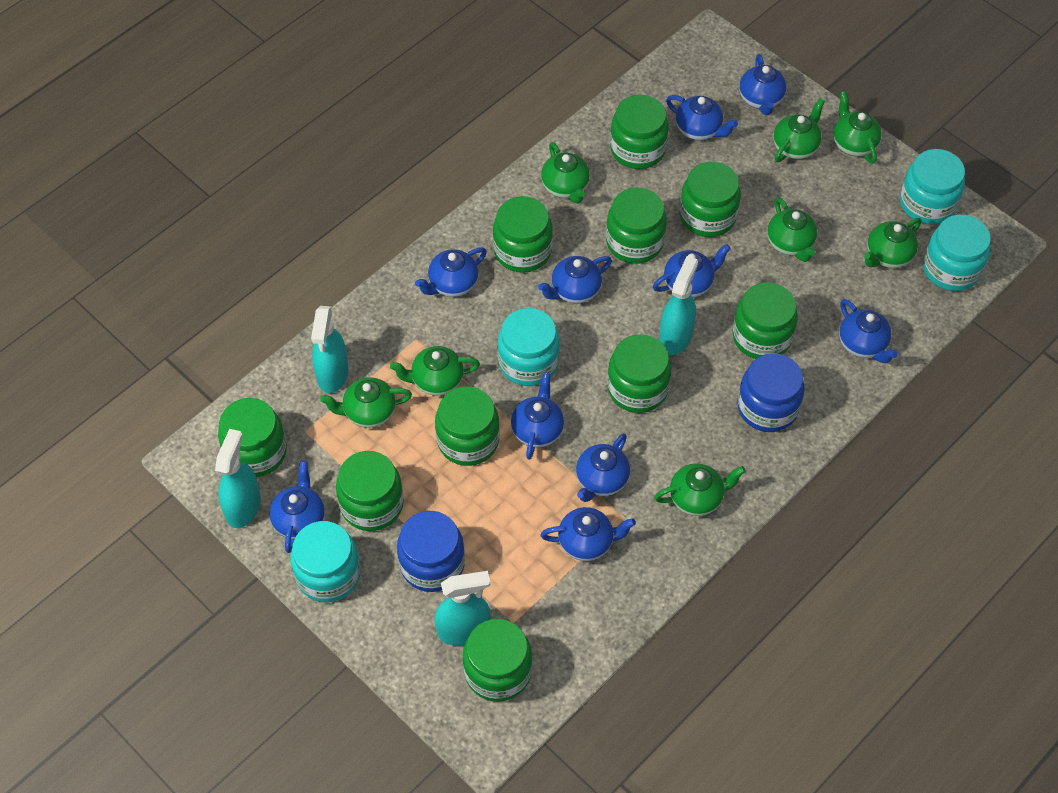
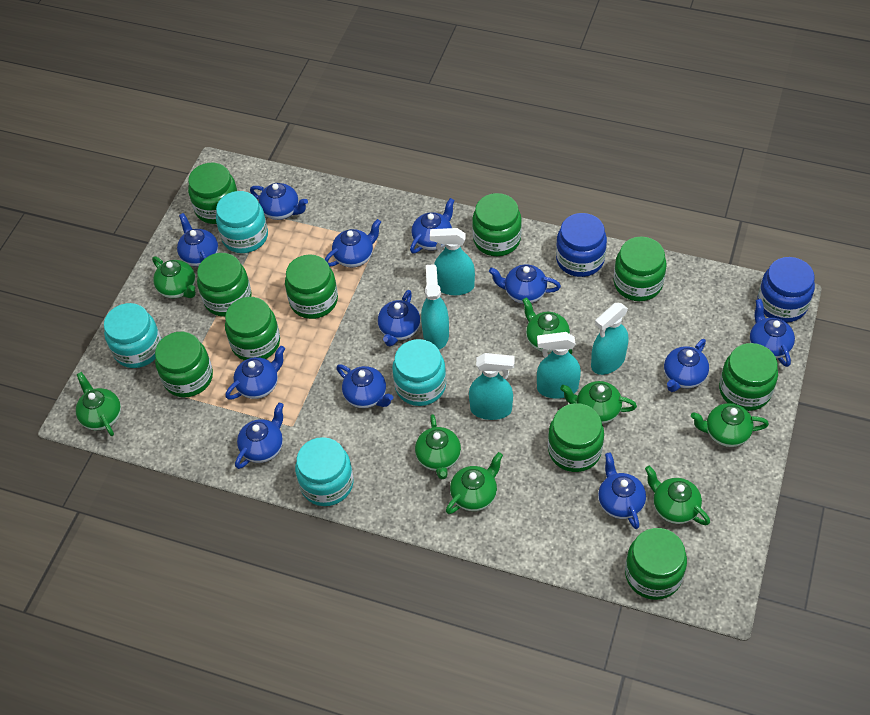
blue teapot: 10 -> 12
turquoise spray bottle: 4 -> 5

